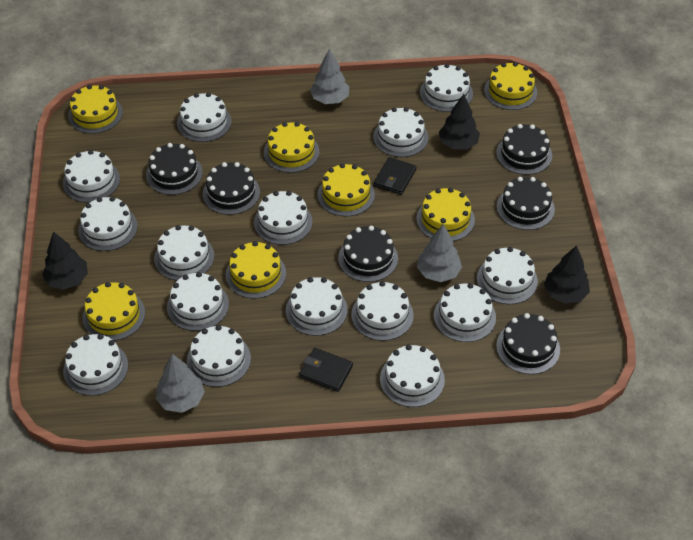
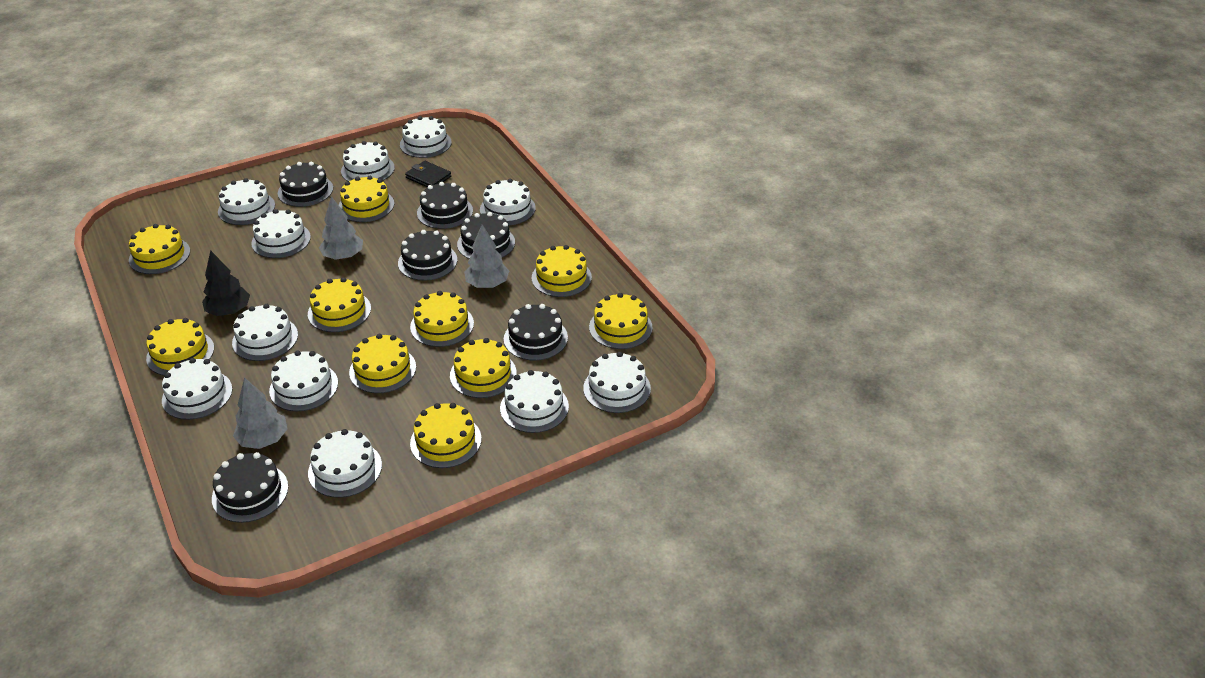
black tree: 3 -> 1
black wallet: 2 -> 1
white cake: 15 -> 11
yellow cake: 7 -> 10

